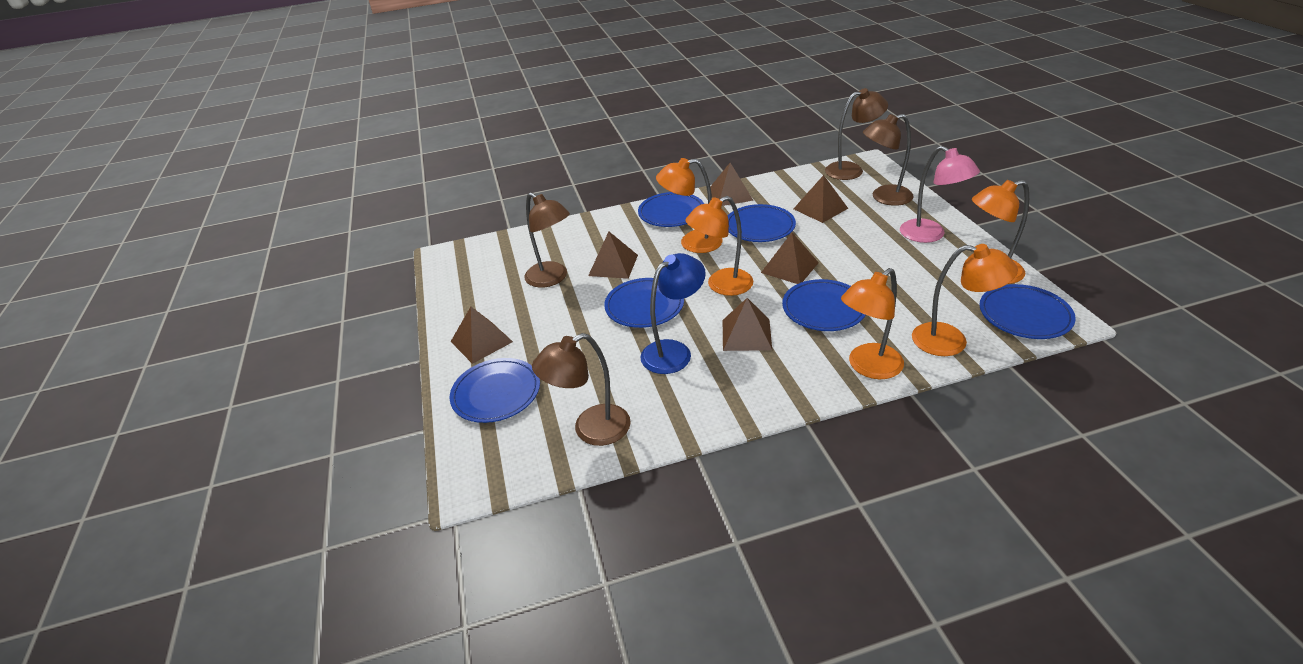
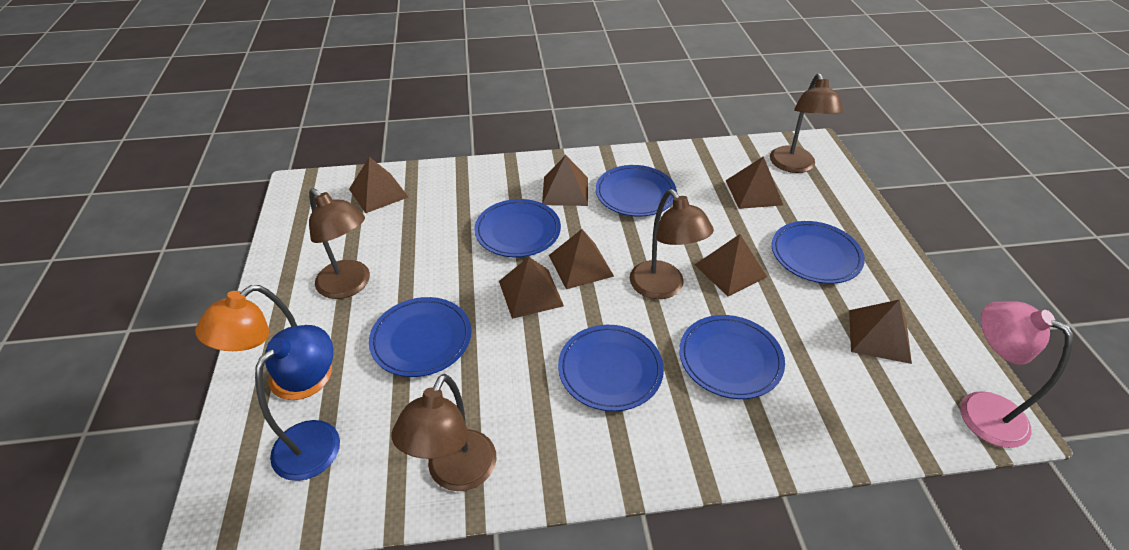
brown pyramid: 6 -> 7
orange lamp: 5 -> 1

